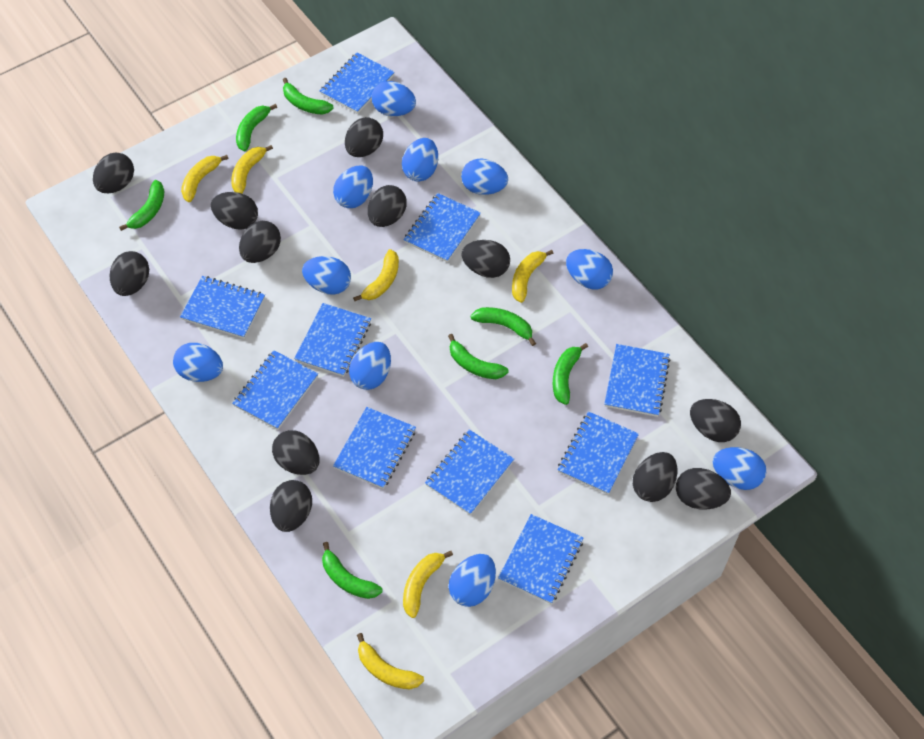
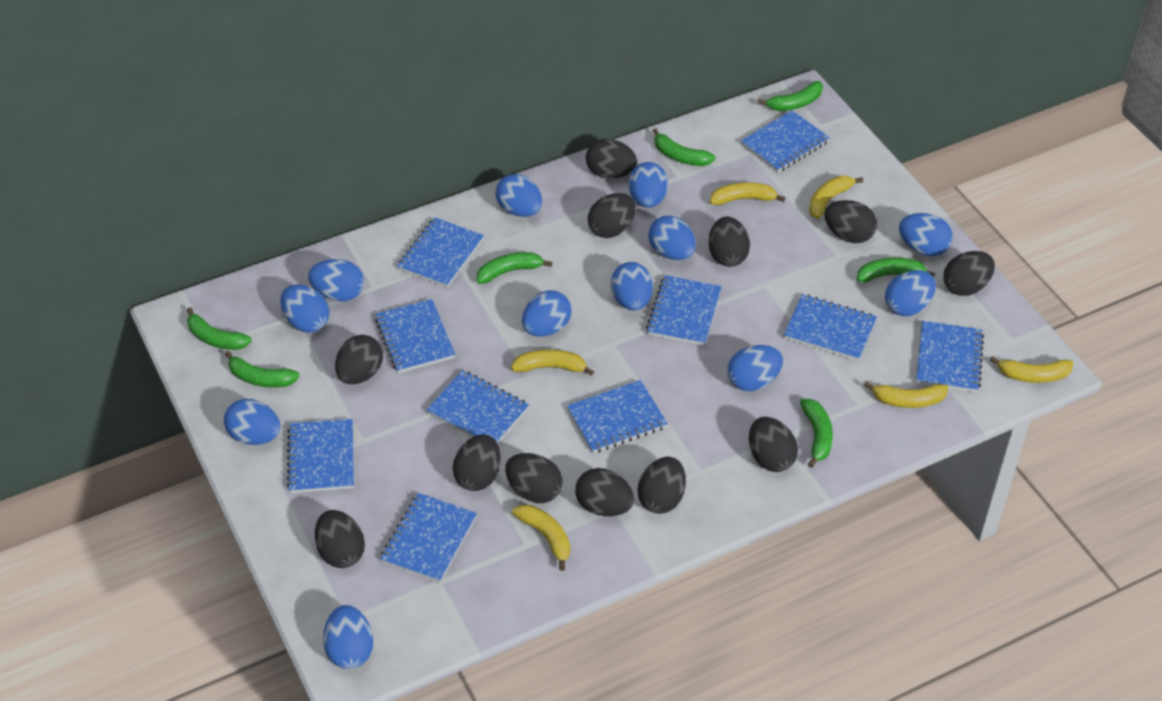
blue egg: 10 -> 12

